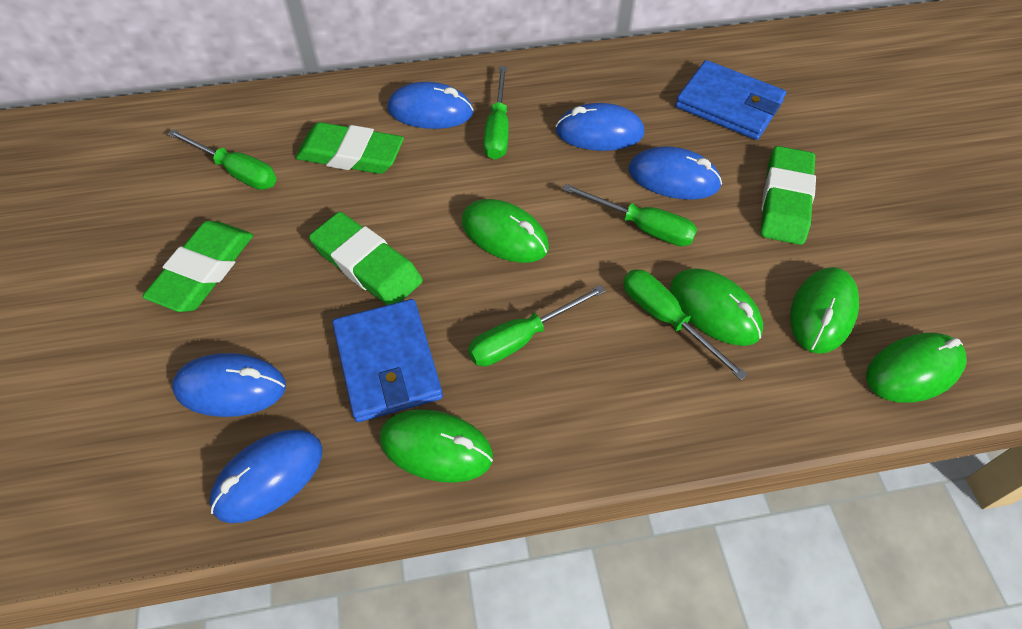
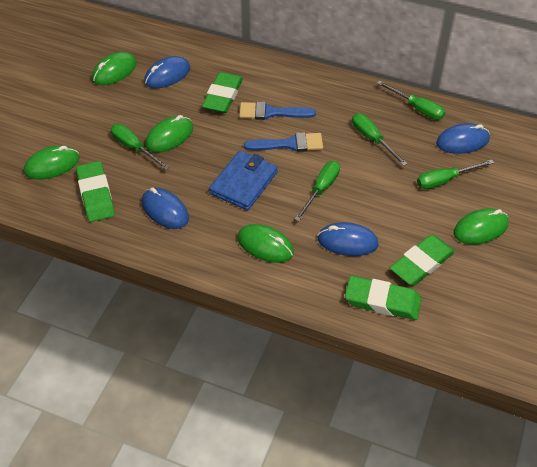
blue brush: 0 -> 2
blue mouse: 5 -> 4
blue wallet: 2 -> 1

